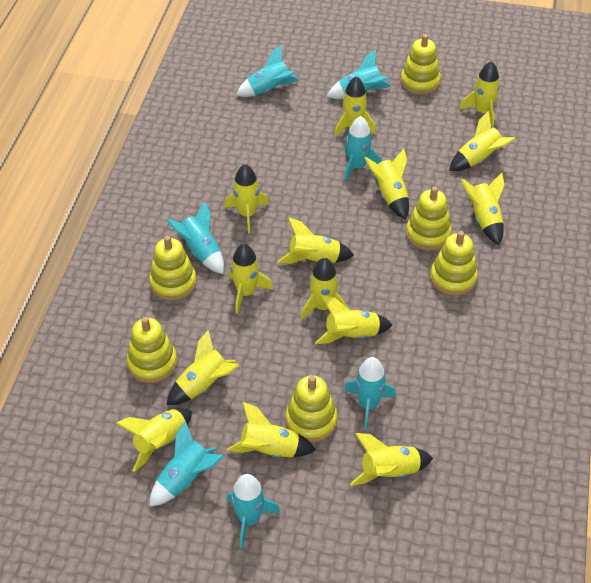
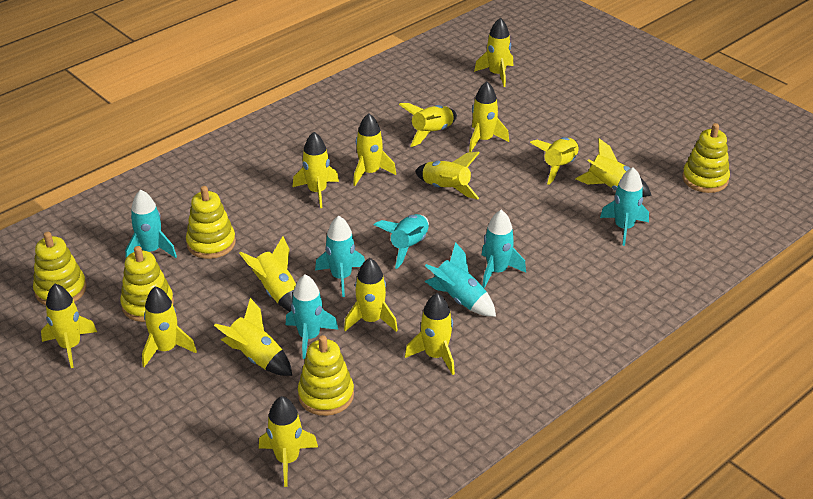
yellow rocket: 14 -> 15
yellow stacking toy: 6 -> 5

